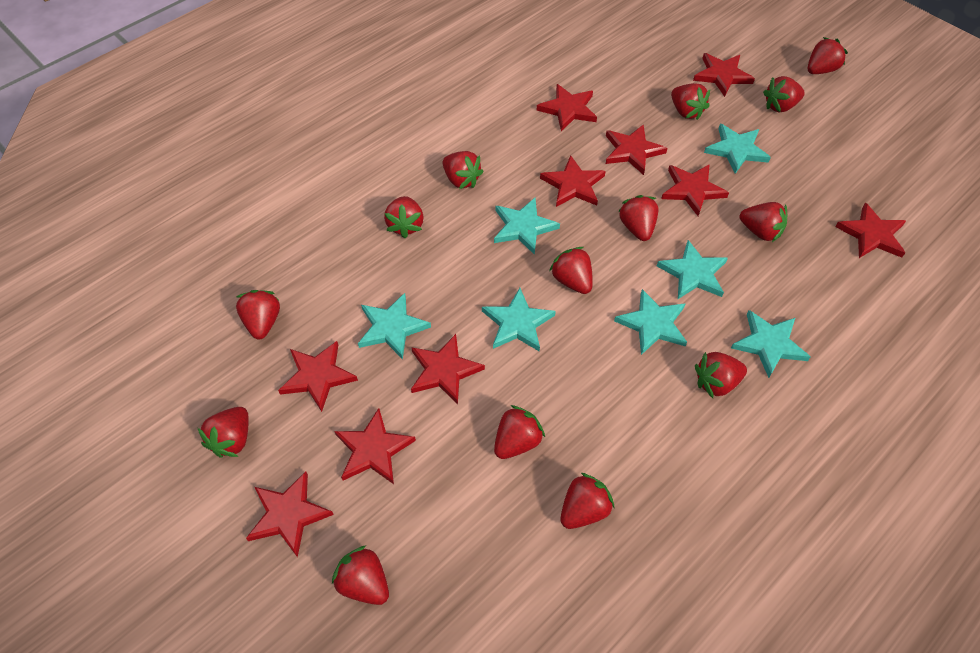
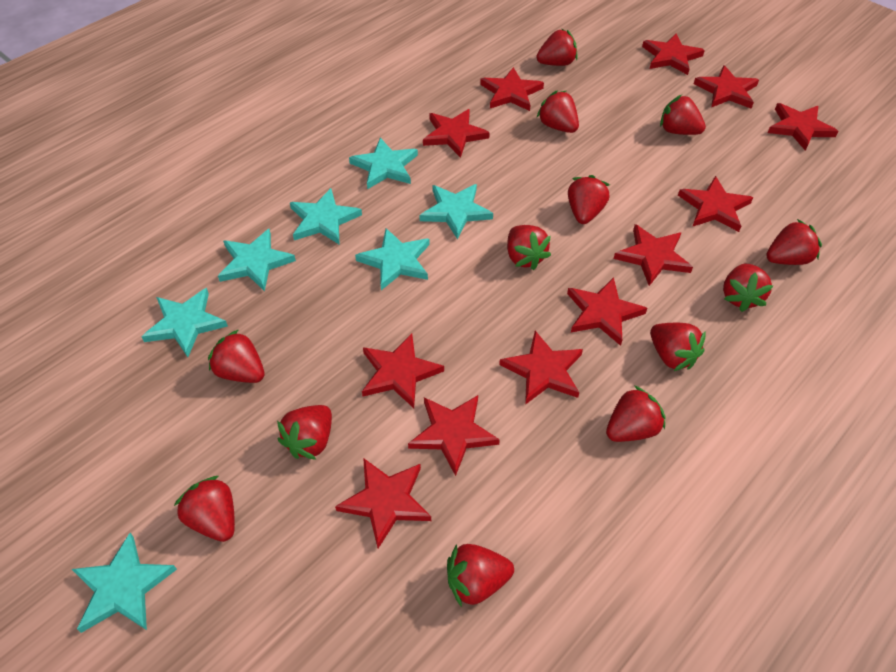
red star: 10 -> 12
red strawberry: 14 -> 13

